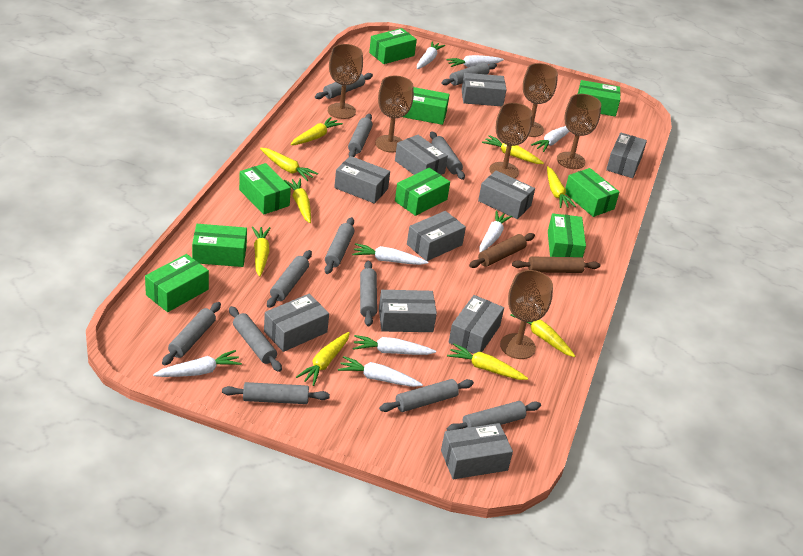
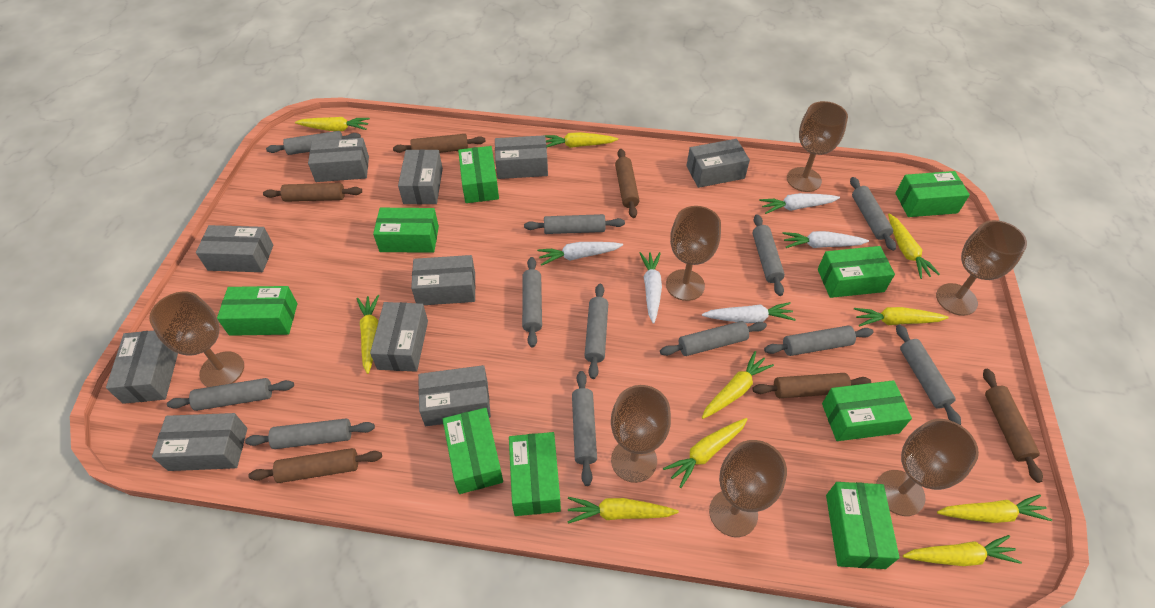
brown goblet: 6 -> 7
brown rolling pin: 2 -> 6
white carrot: 8 -> 5
yellow carrot: 9 -> 10

